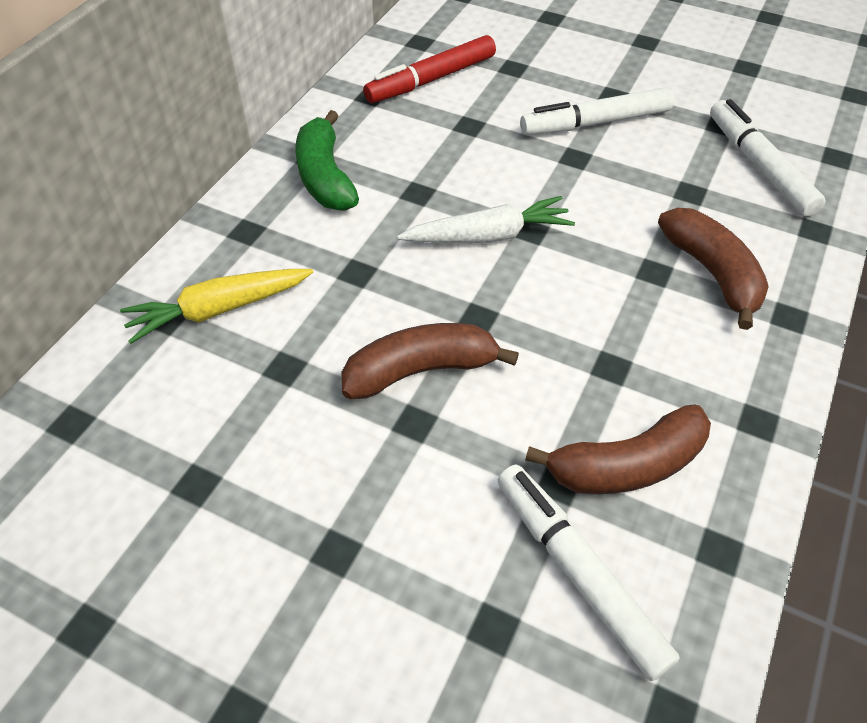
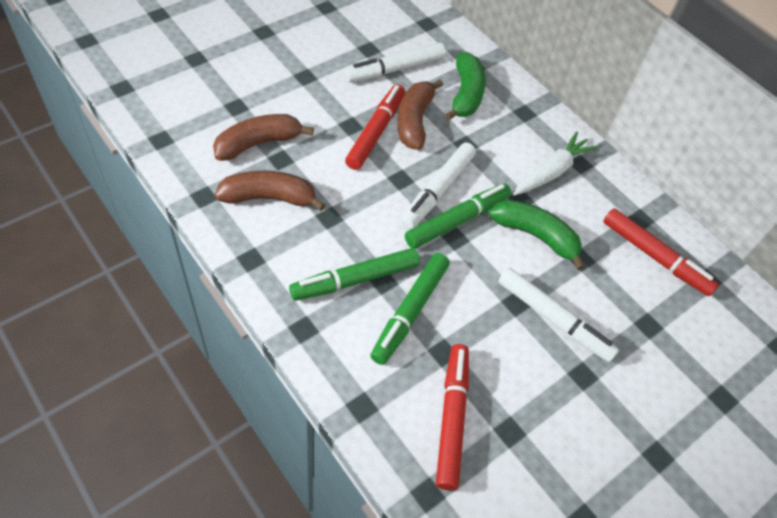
green banana: 1 -> 2
green marker: 0 -> 3
red marker: 1 -> 3
yellow carrot: 1 -> 0

